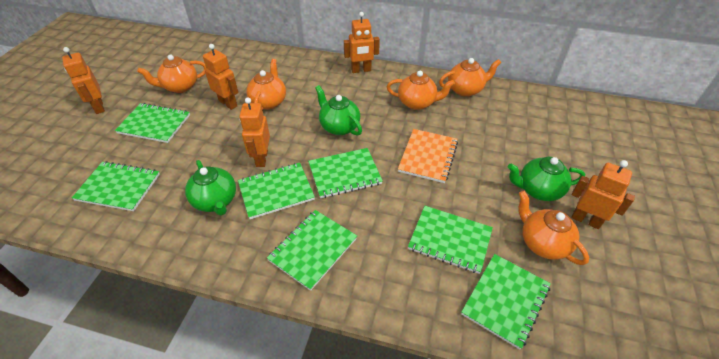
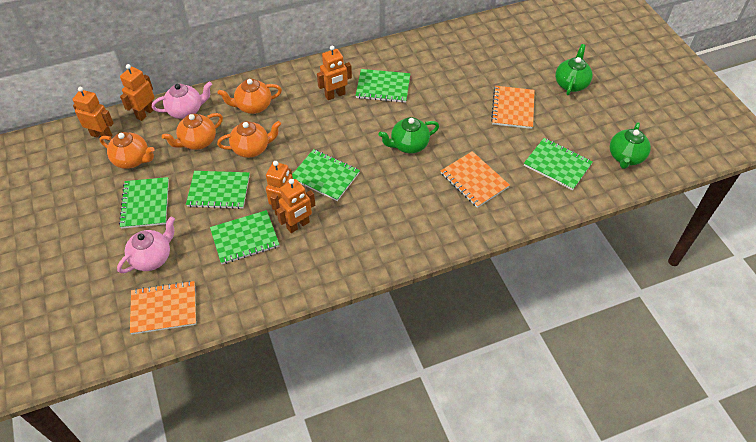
green notebook: 7 -> 6
orange notebook: 1 -> 3
orange teapot: 5 -> 4
pink teapot: 0 -> 2

